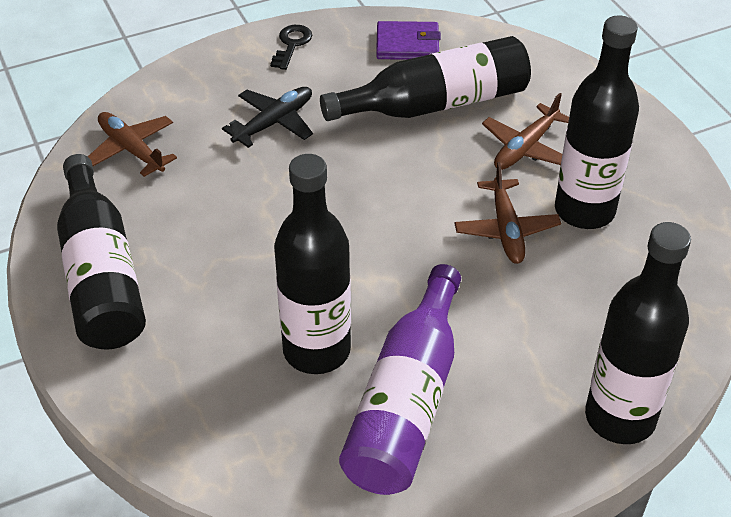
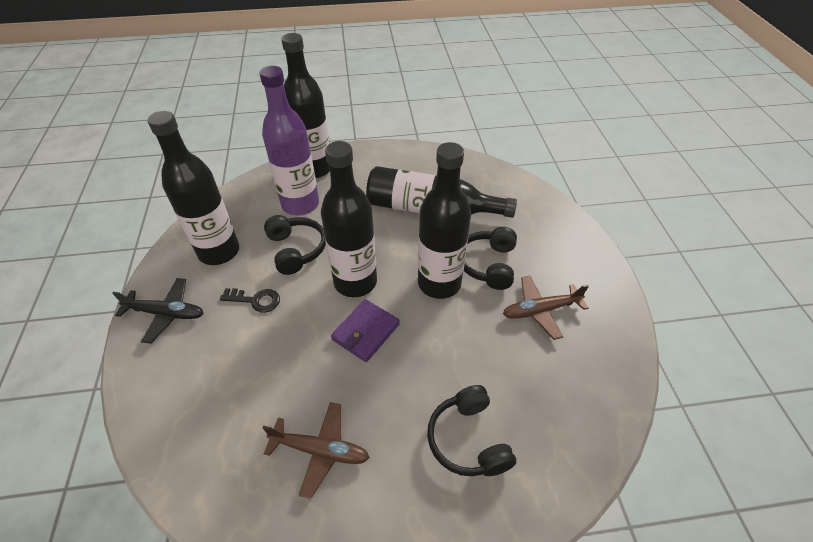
black headphones: 0 -> 3
brown plane: 3 -> 2

